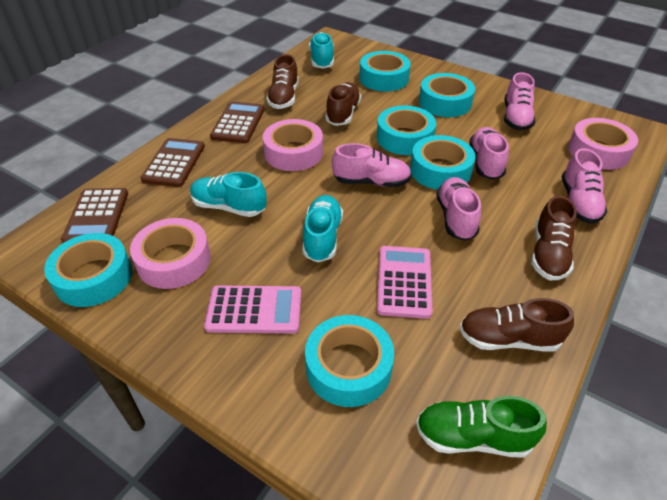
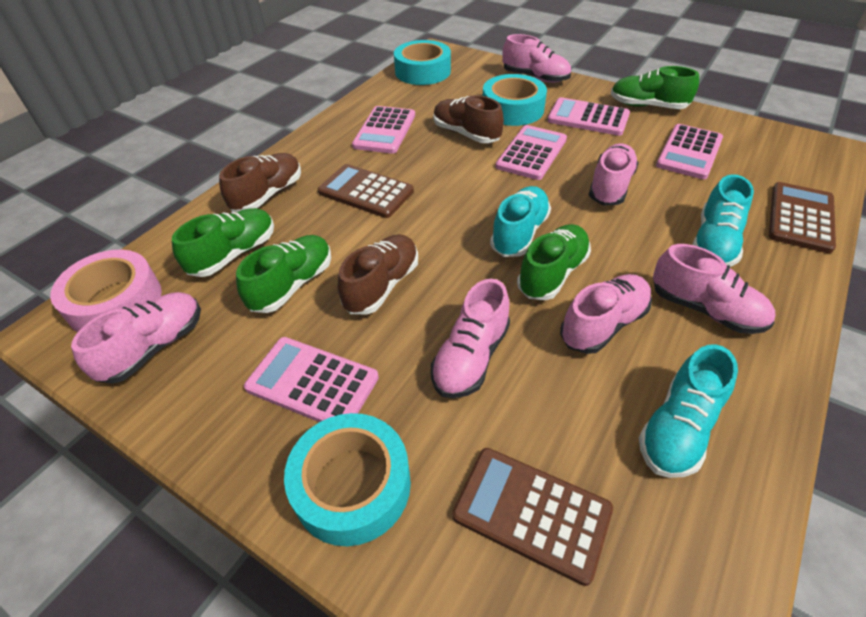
brown shoe: 4 -> 3
green shoe: 1 -> 4
pink calculator: 2 -> 5
pink shoe: 5 -> 6
pink tape: 3 -> 1
turquoise tape: 6 -> 3

